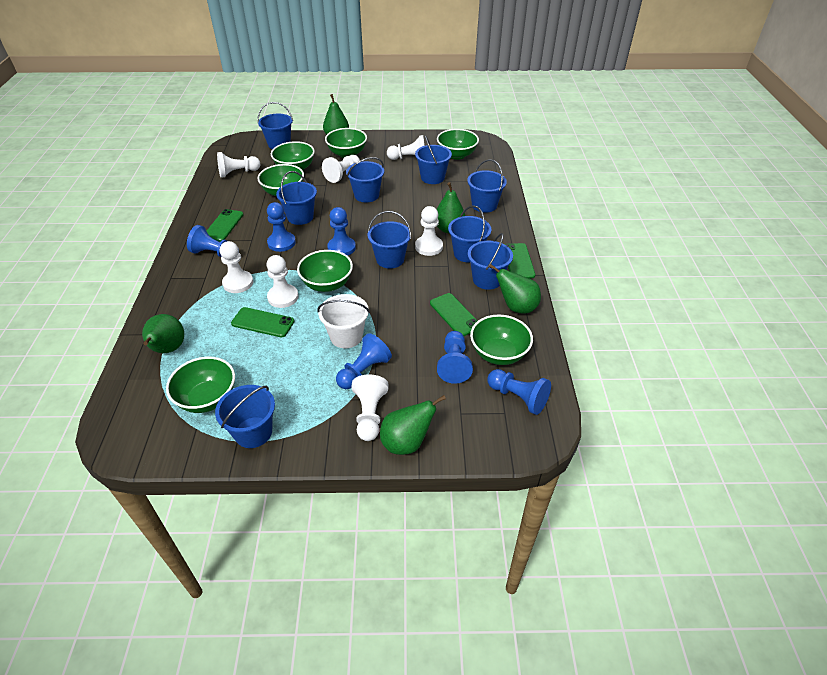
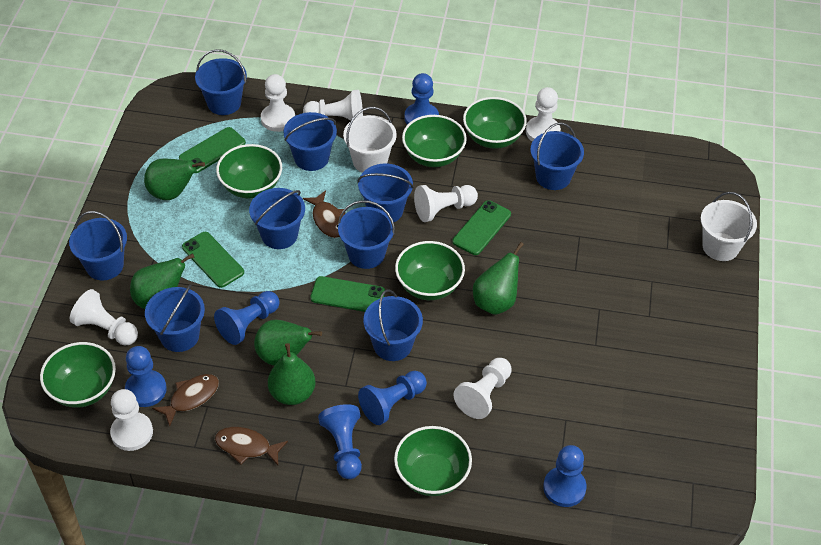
brown fish: 0 -> 3
green bowl: 7 -> 6
white bucket: 1 -> 2

